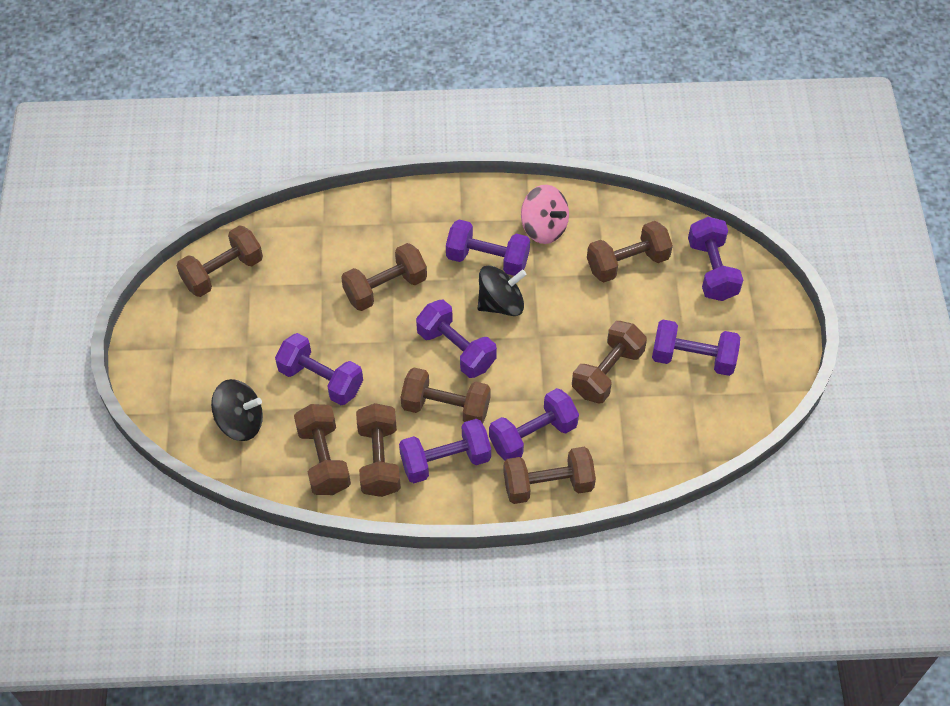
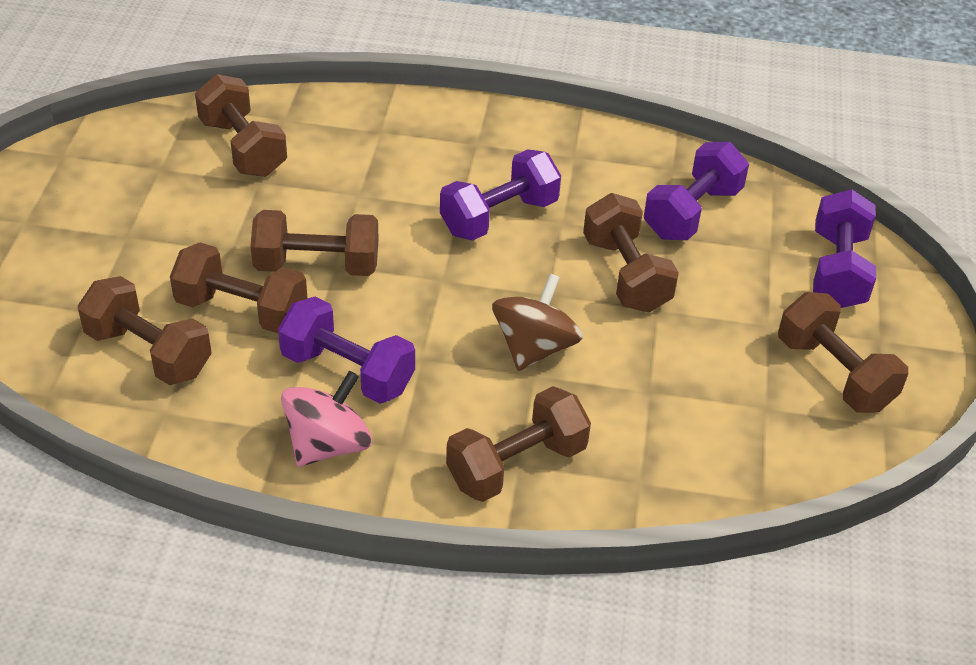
black spinning top: 2 -> 0
brown dumbbell: 8 -> 7
brown spinning top: 0 -> 1
purple dumbbell: 7 -> 4

